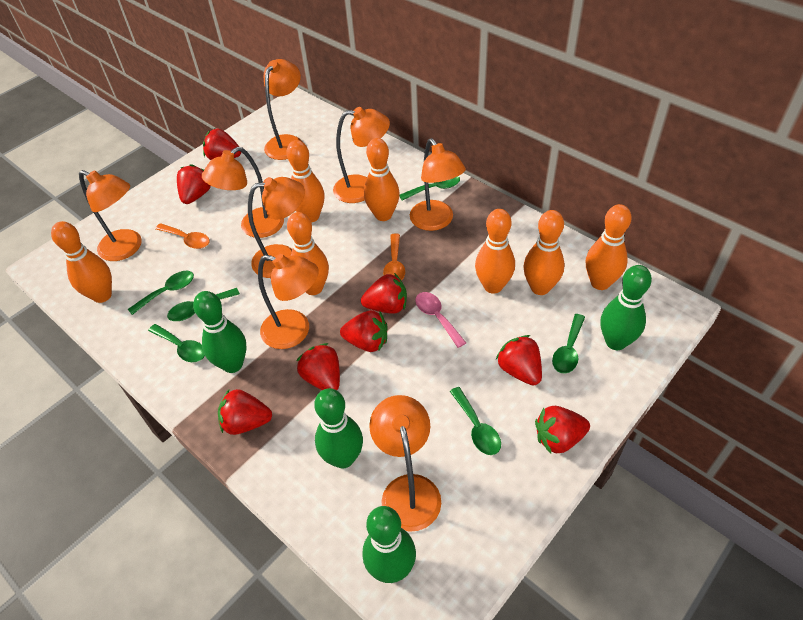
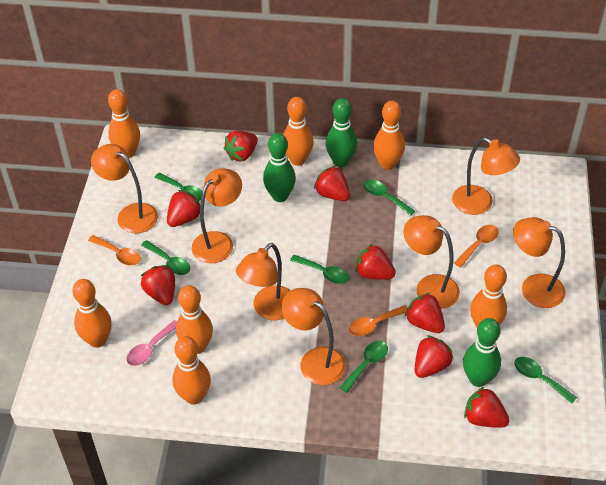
green bowling pin: 4 -> 3
orange lamp: 8 -> 7
orange spoon: 2 -> 3

